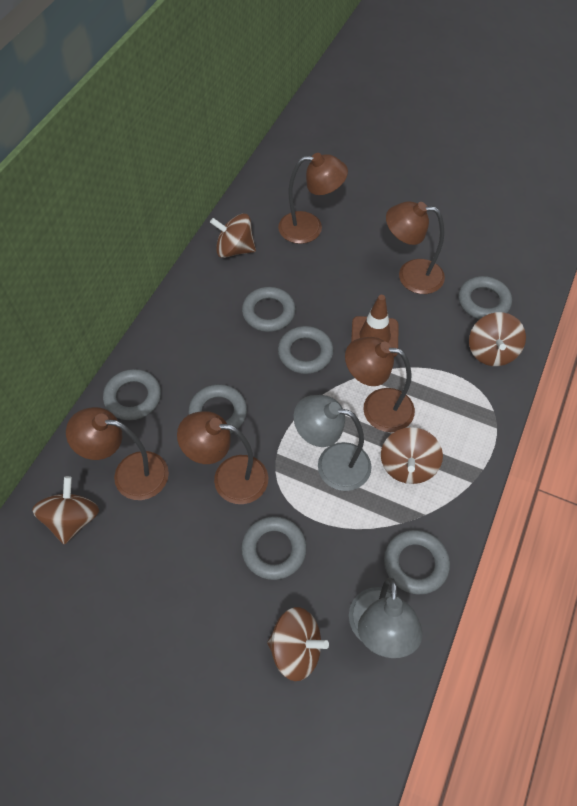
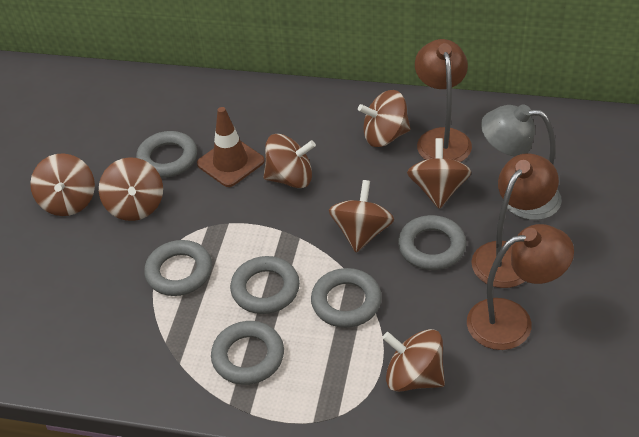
brown lamp: 5 -> 3
brown spinning top: 5 -> 7
grey lamp: 2 -> 1
grey ring: 7 -> 6

